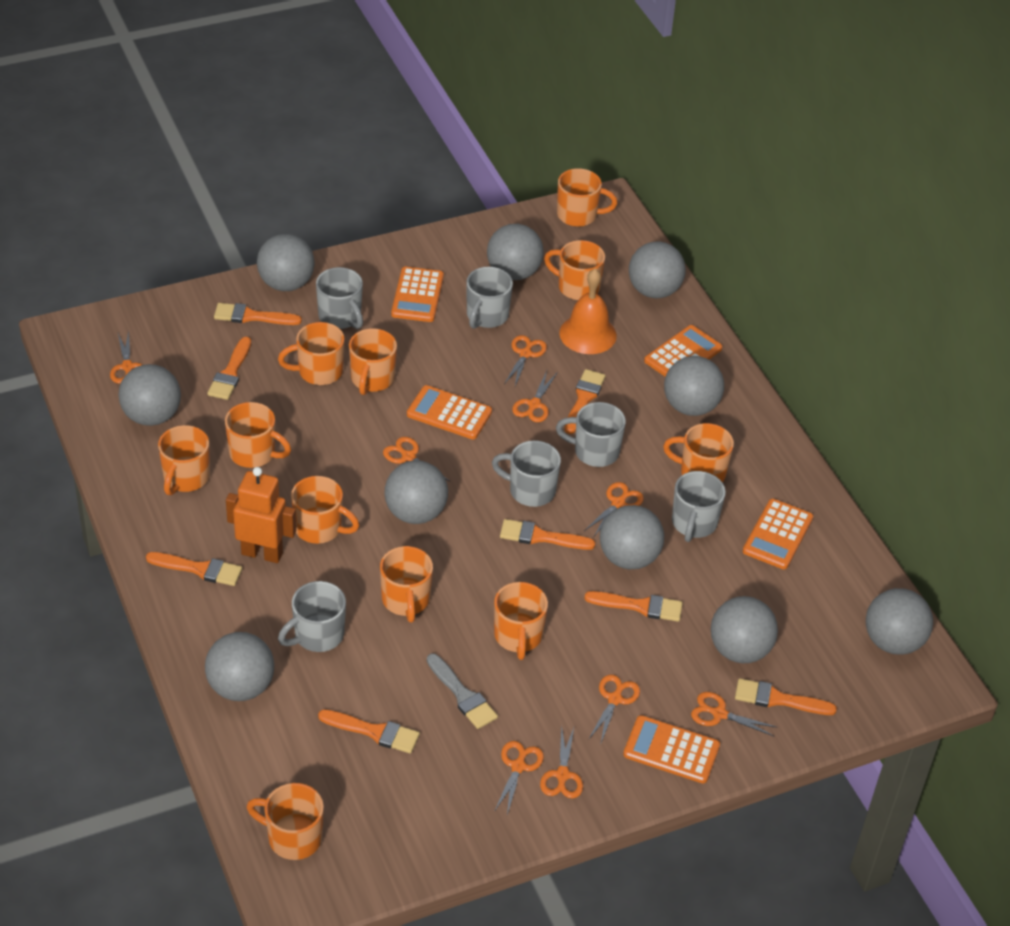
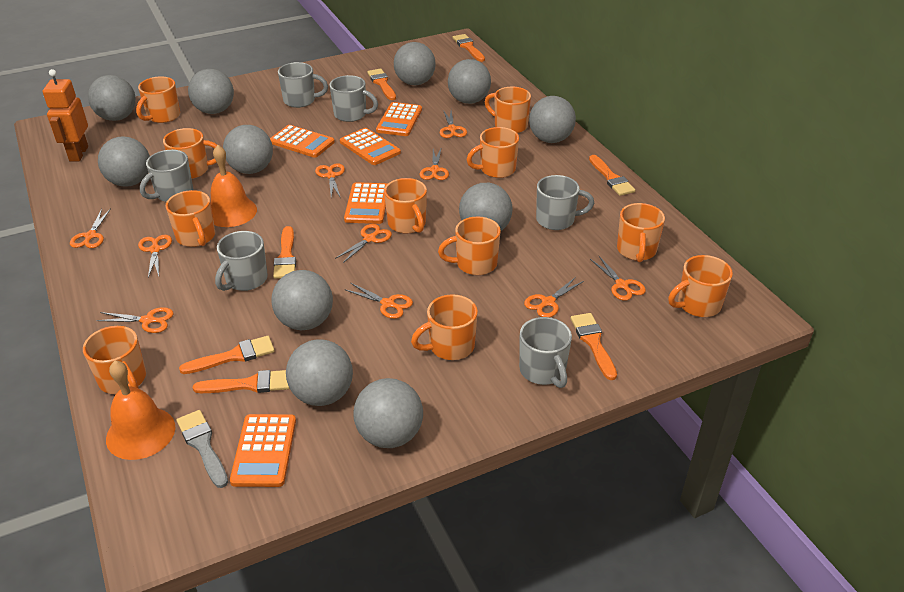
grey ball: 10 -> 11
orange bell: 1 -> 2
orange brush: 8 -> 7
orange scissors: 9 -> 10

